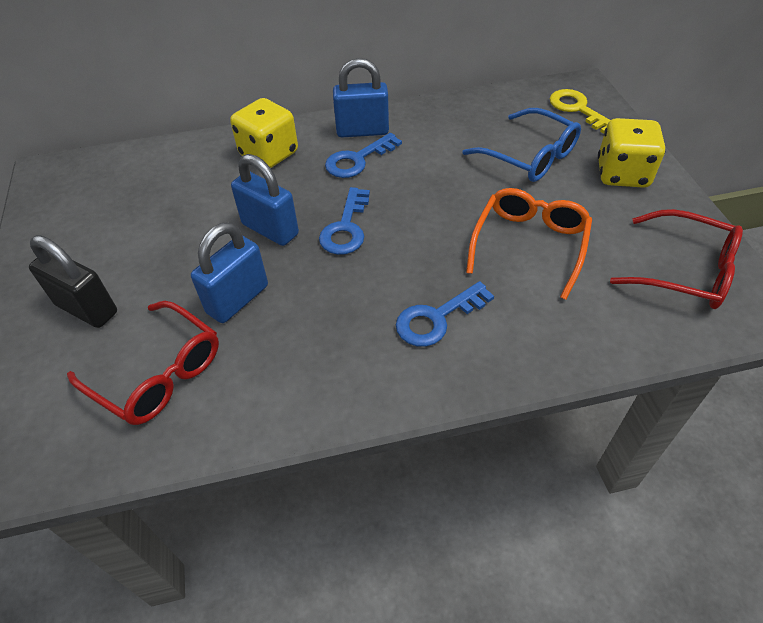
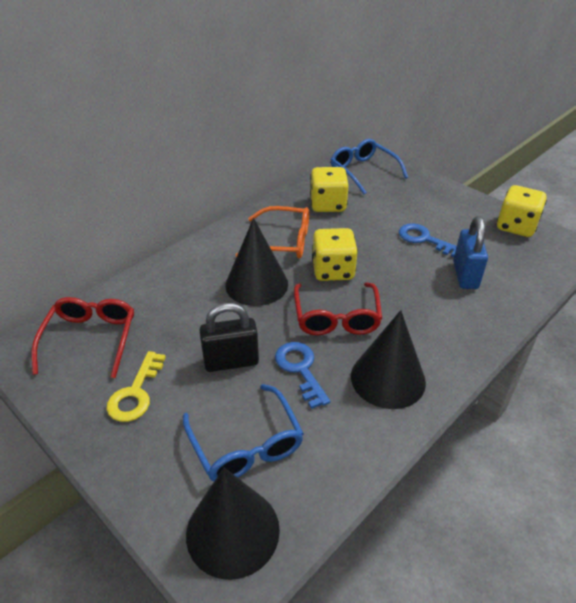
black cone: 0 -> 3
blue glasses: 1 -> 2
blue key: 3 -> 2
blue padlock: 3 -> 1
yellow dice: 2 -> 3

